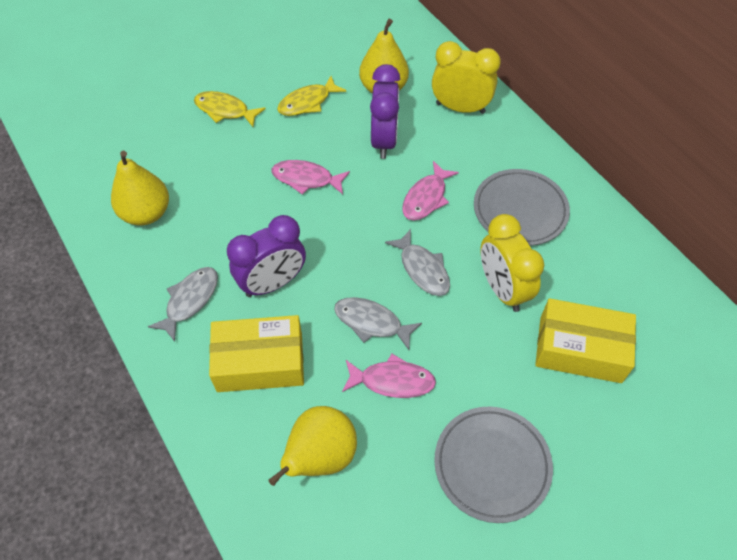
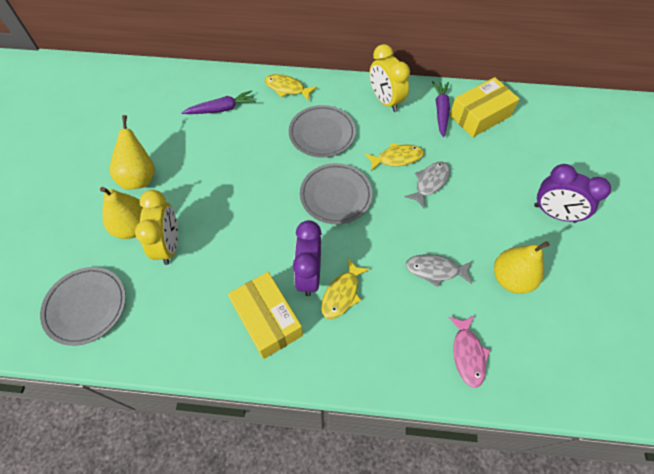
grey fish: 3 -> 2
grey plate: 2 -> 3
pink fish: 3 -> 1
purple carrot: 0 -> 2
yellow fish: 2 -> 3

